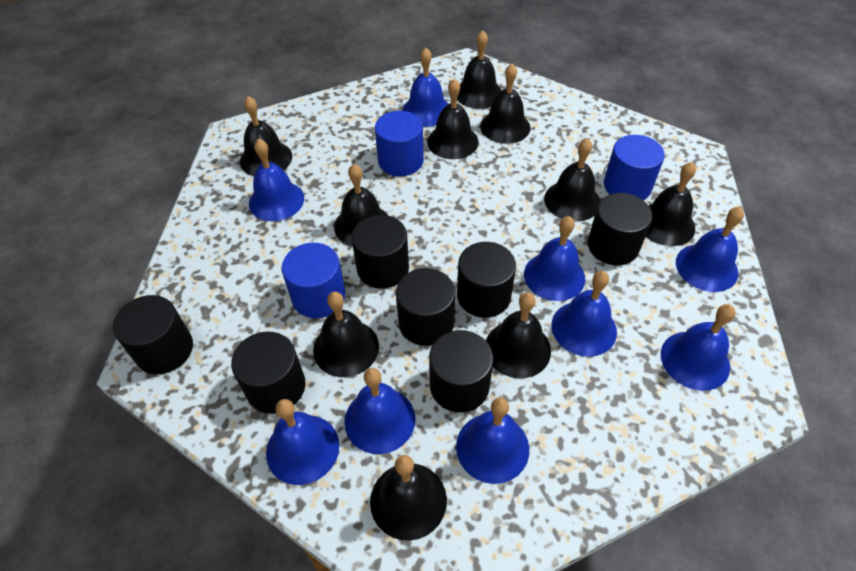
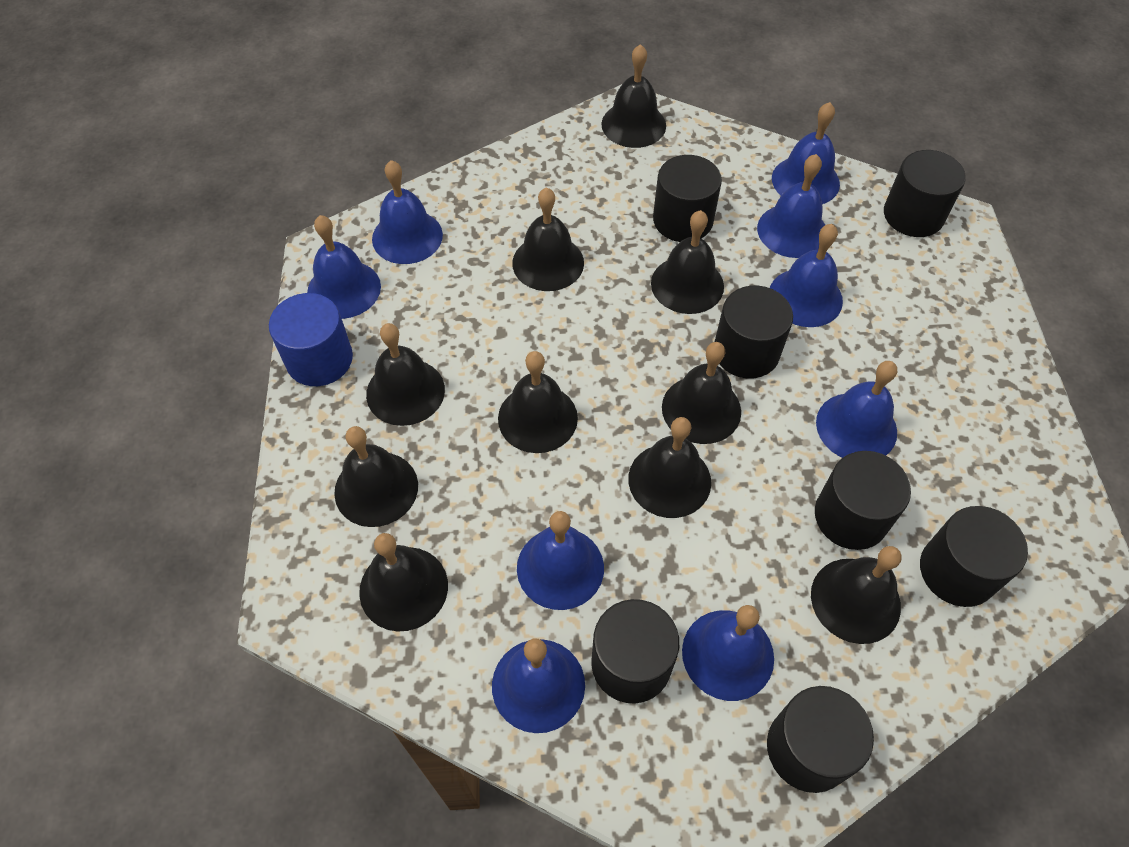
blue cylinder: 3 -> 1

